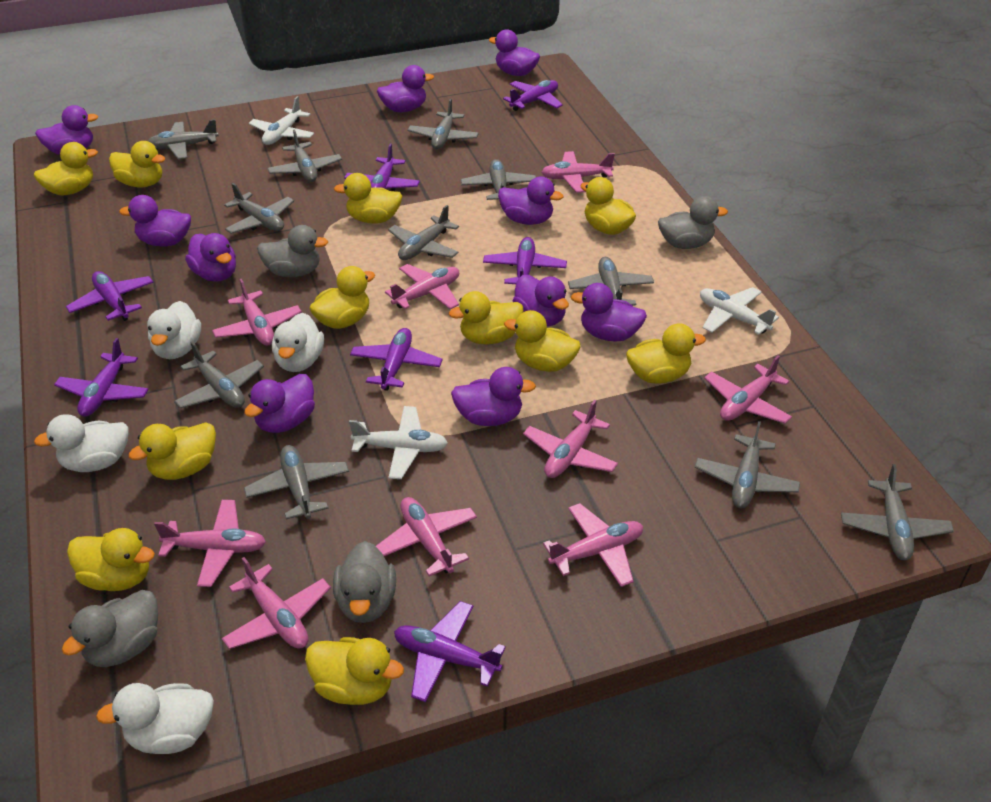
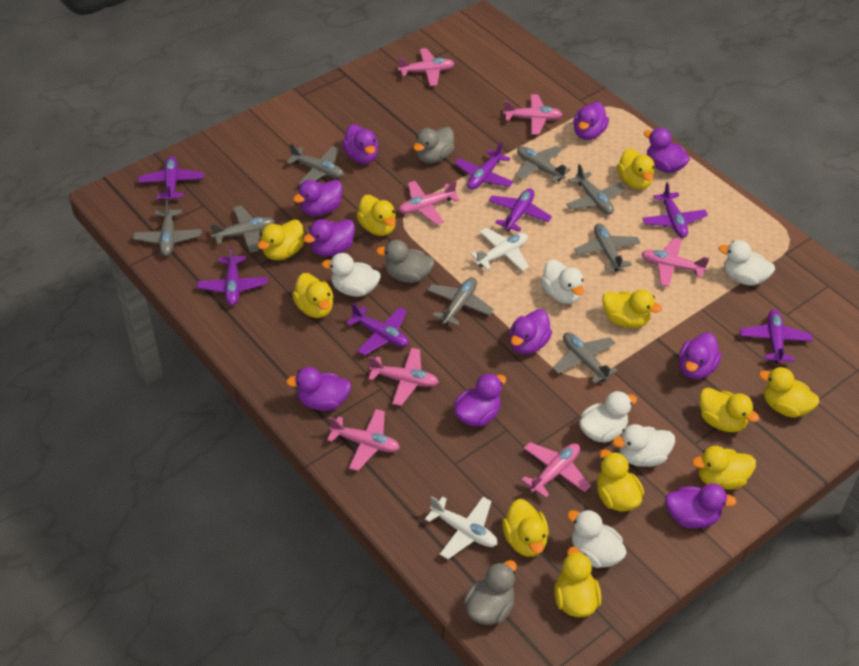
grey duck: 4 -> 3
grey plane: 11 -> 8
pink plane: 9 -> 7
white duck: 4 -> 6
white plane: 3 -> 2

